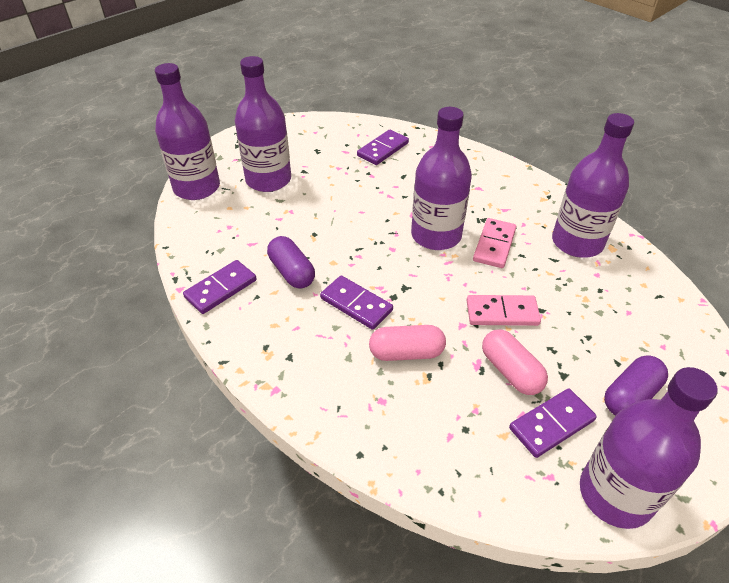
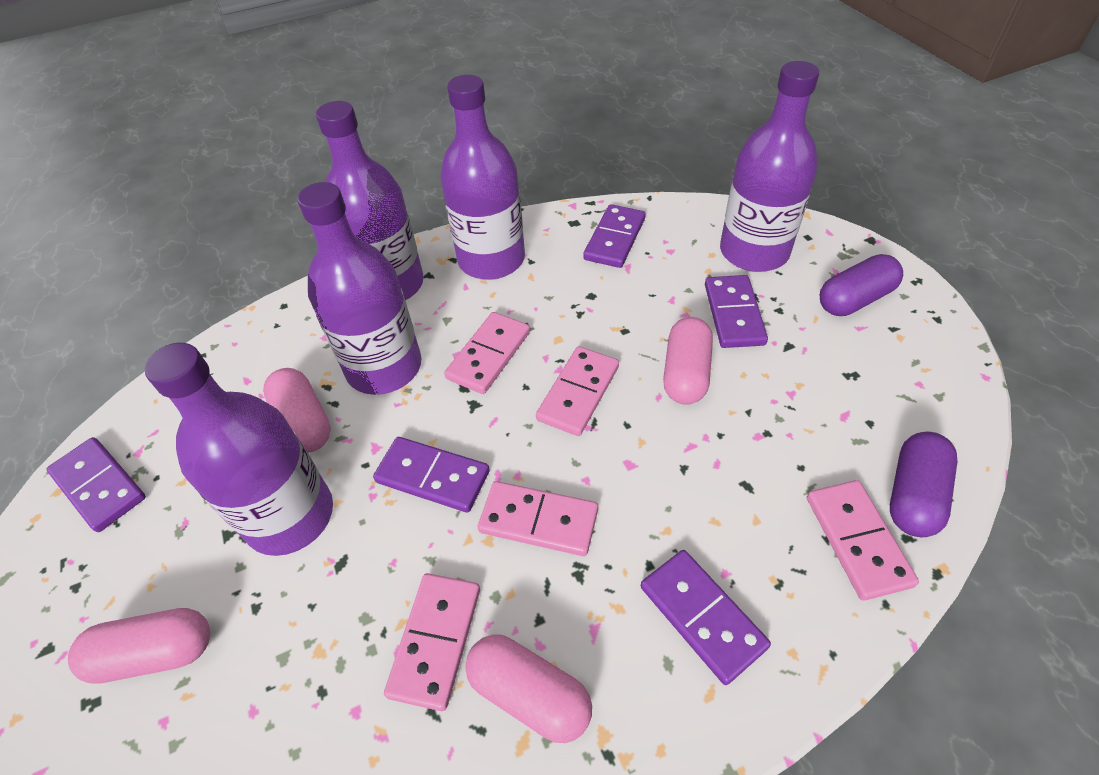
pink capsule: 2 -> 4
pink domino: 2 -> 5
purple domino: 4 -> 5

